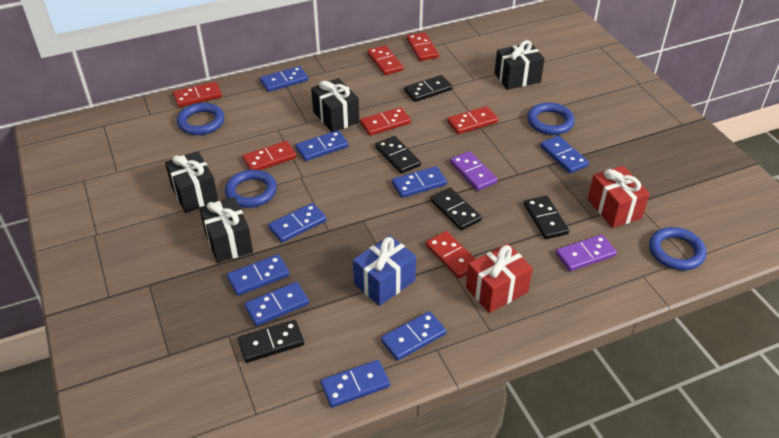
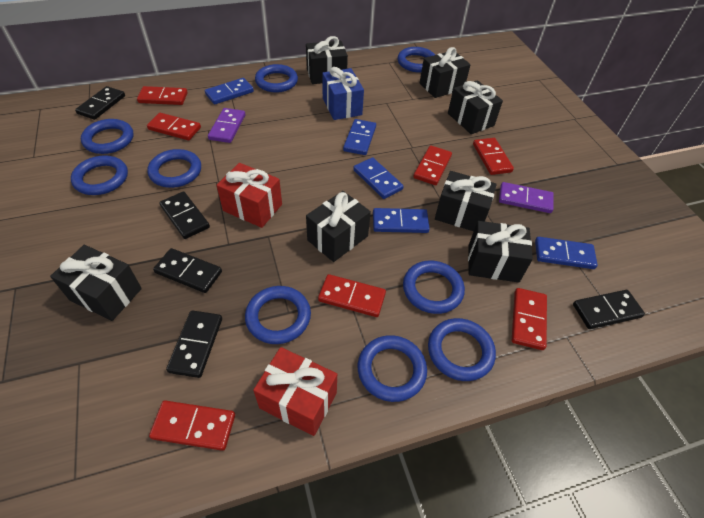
black gift: 4 -> 7
blue domino: 9 -> 5
blue ring: 4 -> 9

